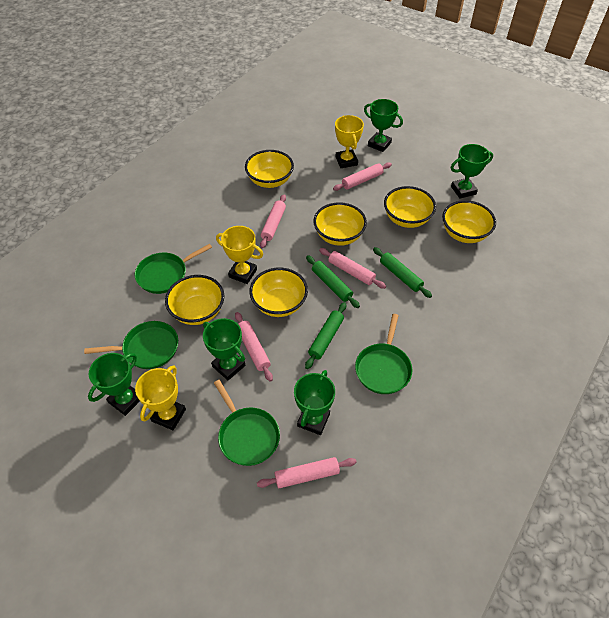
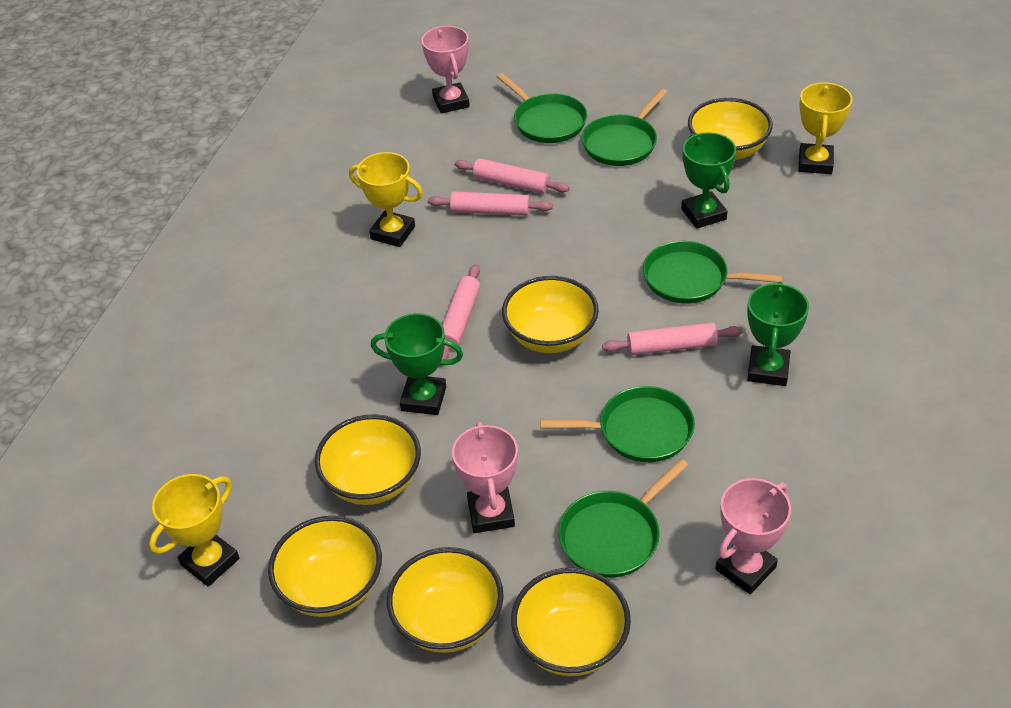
green pan: 4 -> 5
green rolling pin: 3 -> 0
green trophy: 5 -> 3
pink rolling pin: 5 -> 4
pink trophy: 0 -> 3

